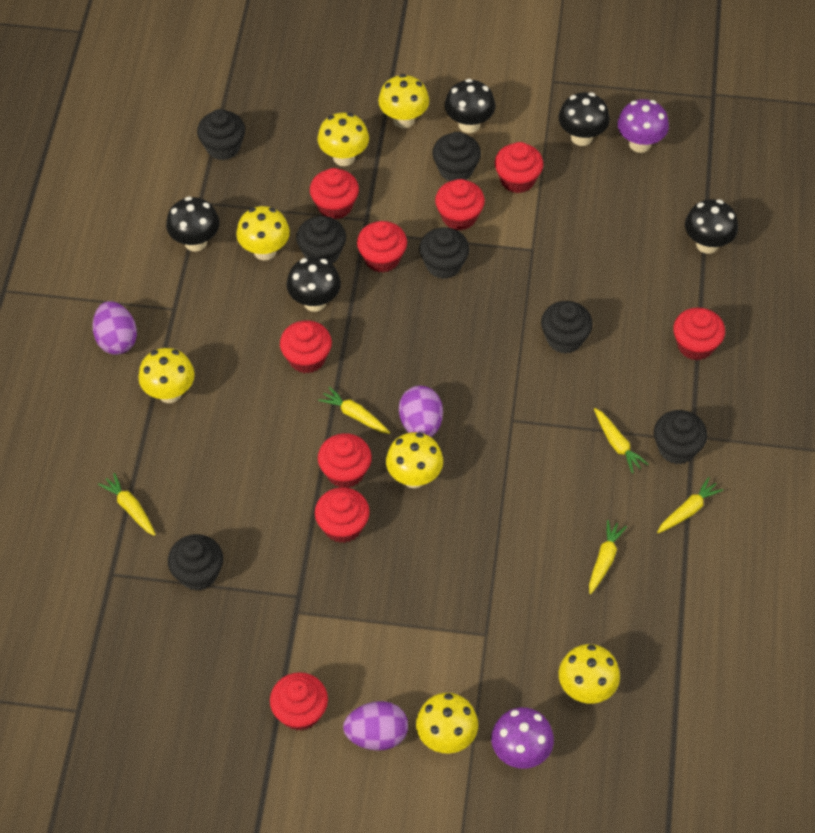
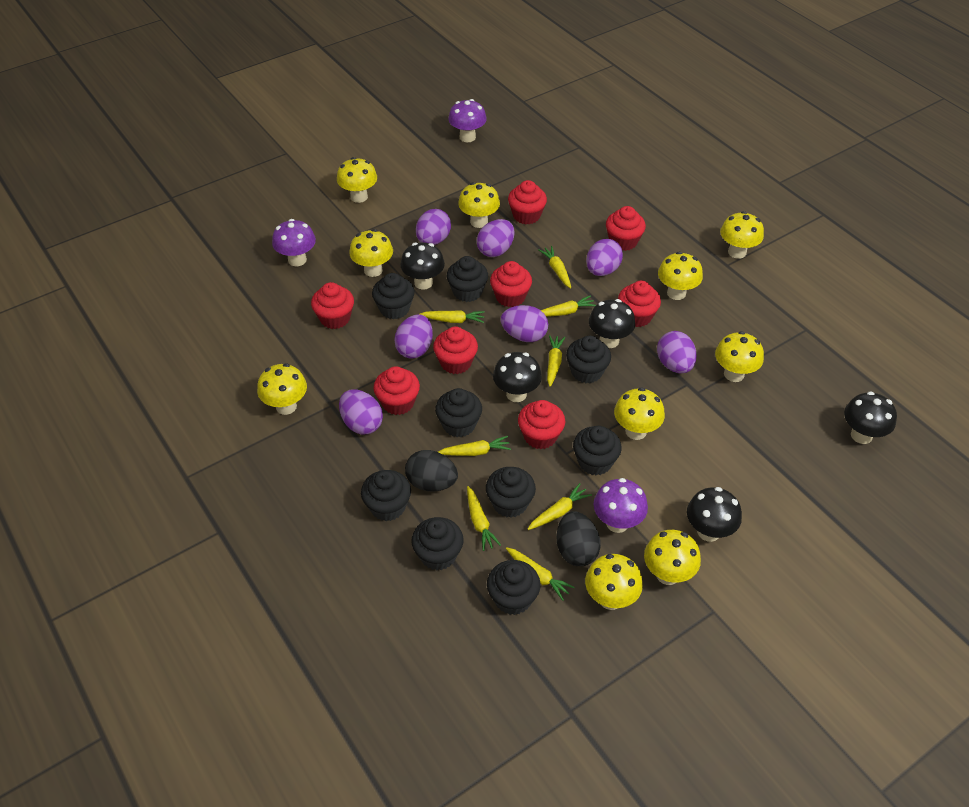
black cupcake: 7 -> 9
black egg: 0 -> 2
purple egg: 3 -> 7
purple mushroom: 2 -> 3
red cupcake: 9 -> 8
yellow carrot: 5 -> 8
yellow mushroom: 7 -> 10

